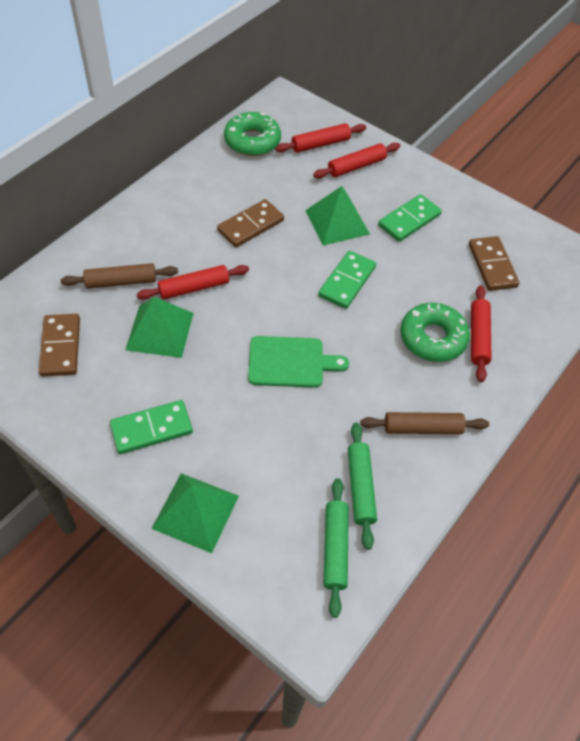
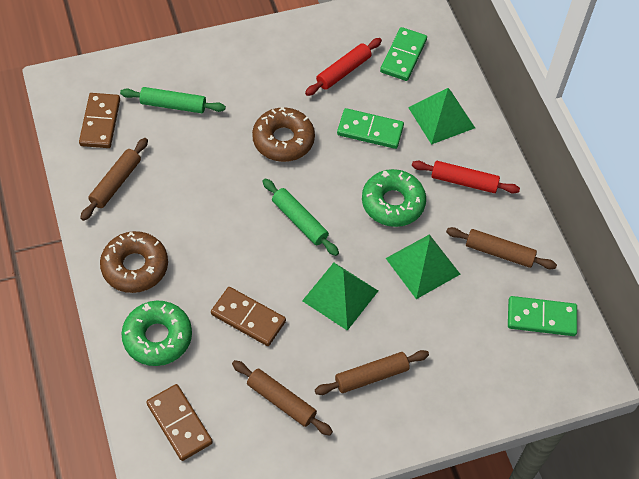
brown donut: 0 -> 2
brown rolling pin: 2 -> 4
green cutting board: 1 -> 0
red rolling pin: 4 -> 2

